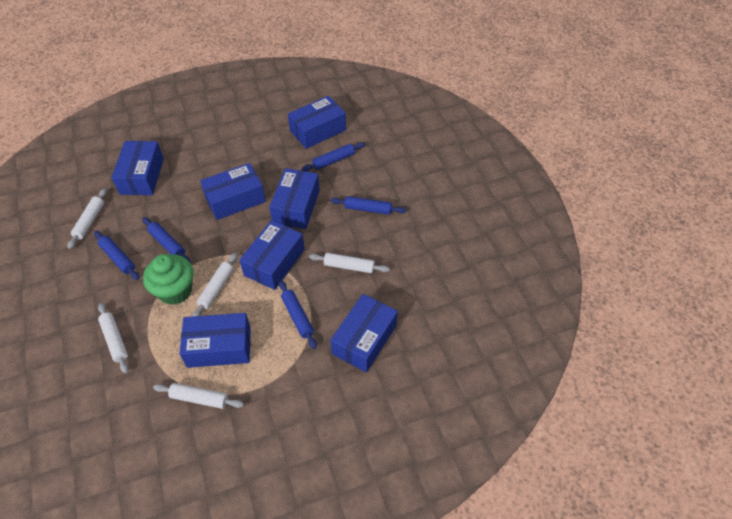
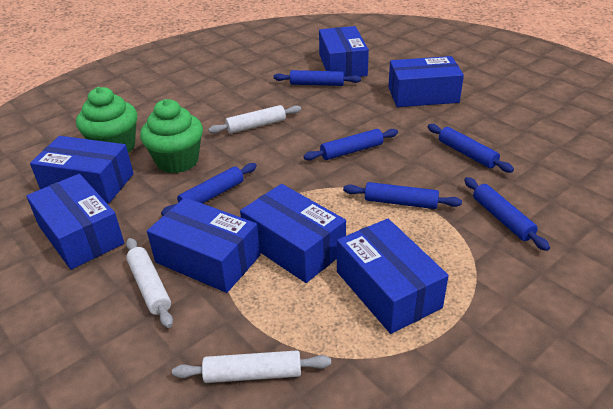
blue rolling pin: 5 -> 6
green cupcake: 1 -> 2
white rolling pin: 5 -> 3

